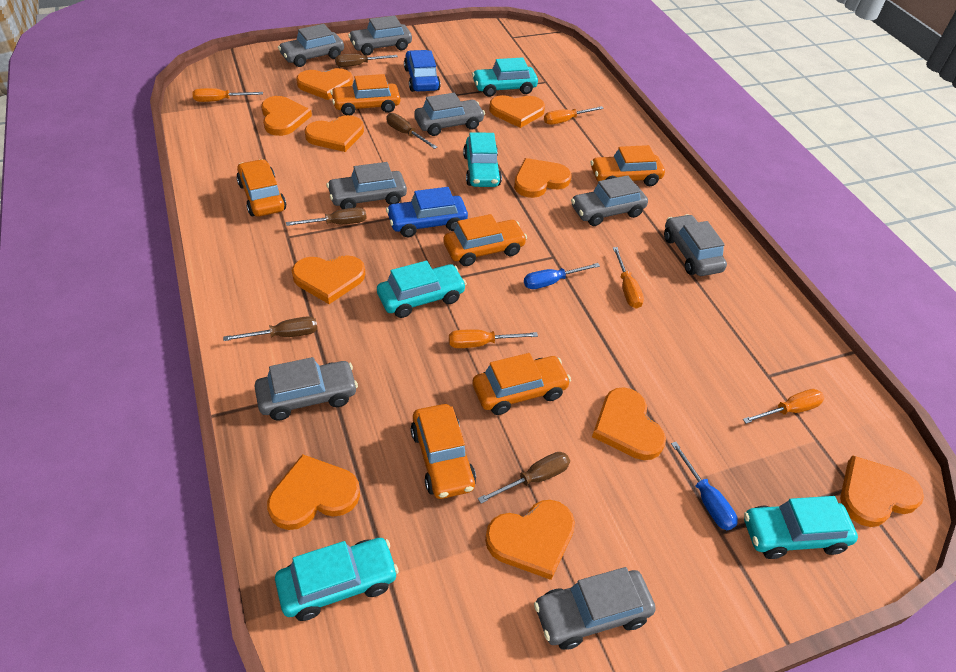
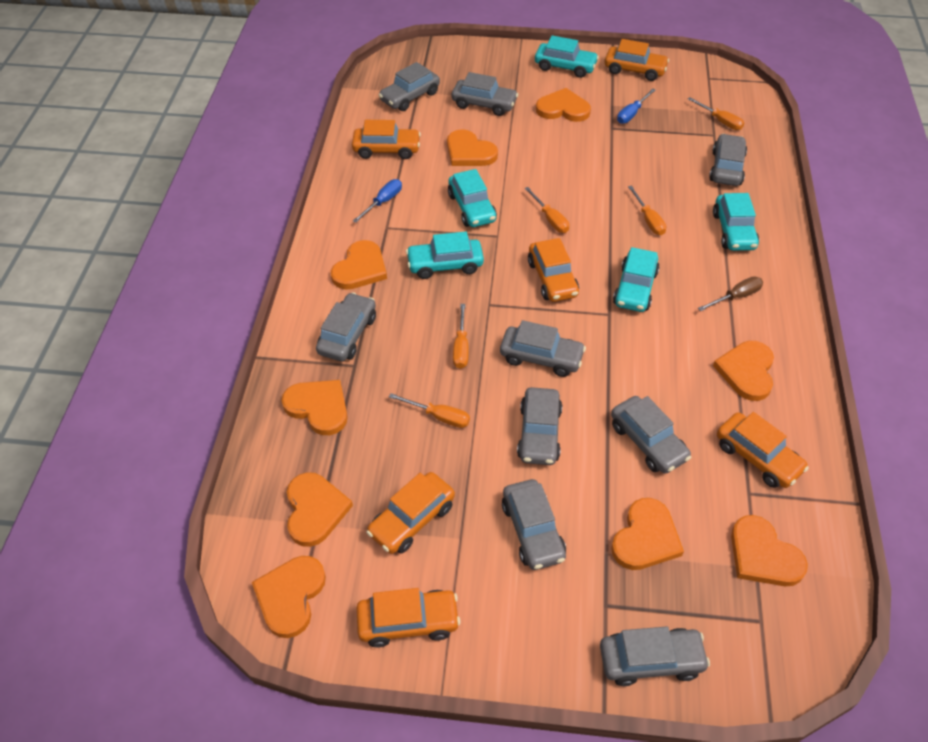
blue car: 2 -> 0
brown screwdriver: 5 -> 1
grey car: 8 -> 9
orange heart: 10 -> 9

